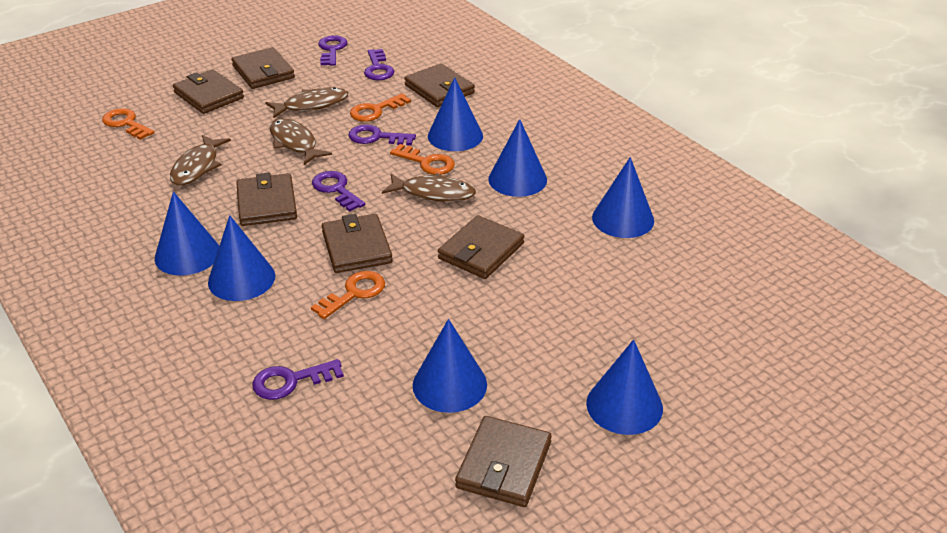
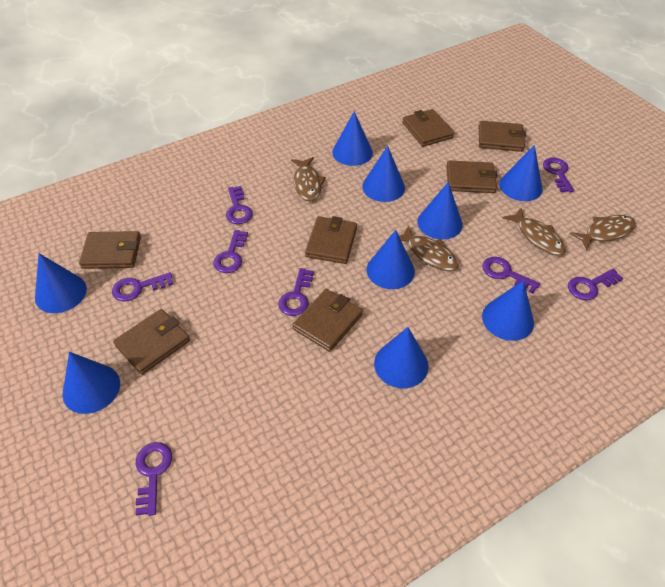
blue cone: 7 -> 9
orange key: 4 -> 0
purple key: 5 -> 8

